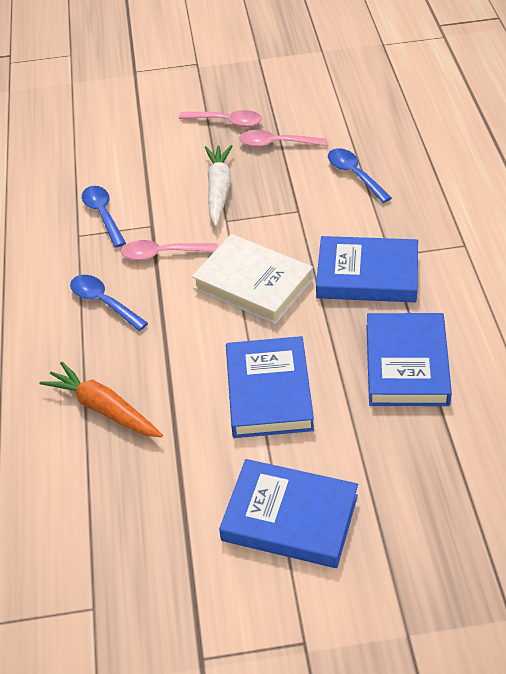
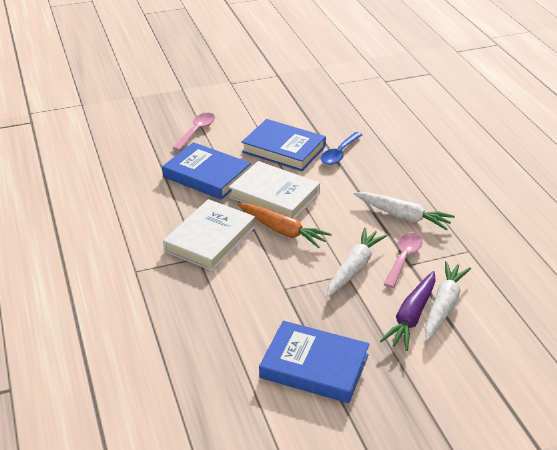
blue book: 4 -> 3
blue spoon: 3 -> 1
pink spoon: 3 -> 2
purple carrot: 0 -> 1
white book: 1 -> 2
white carrot: 1 -> 3

